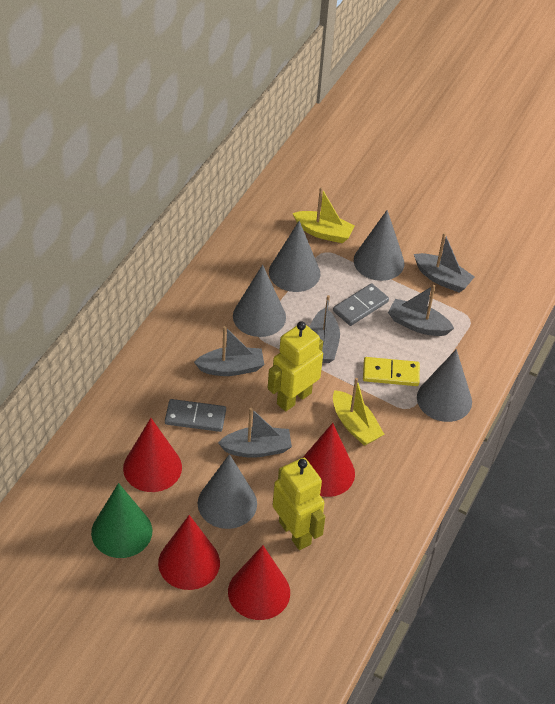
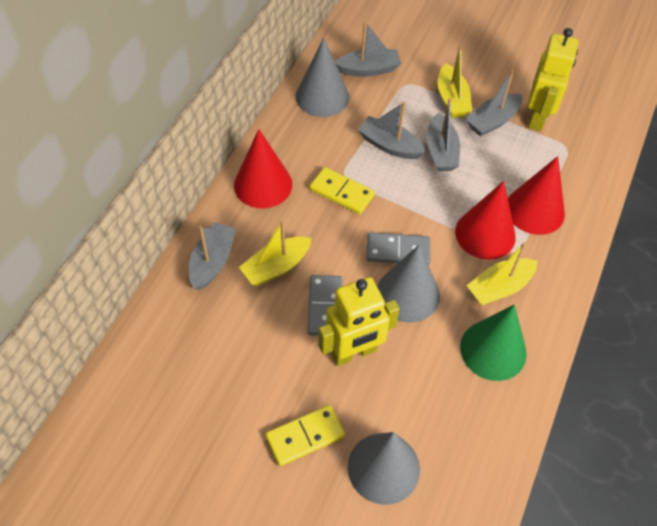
grey cone: 5 -> 3
red cone: 4 -> 3
yellow boat: 2 -> 3
yellow domino: 1 -> 2

